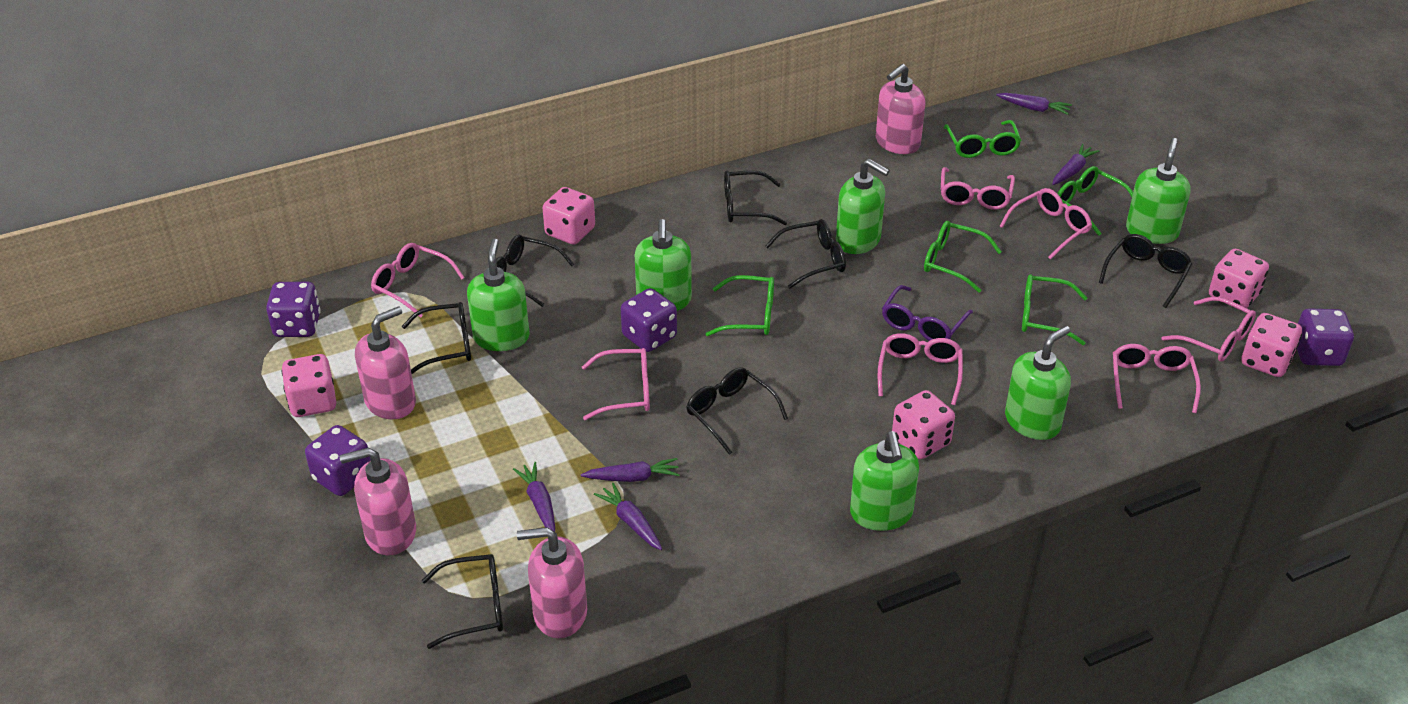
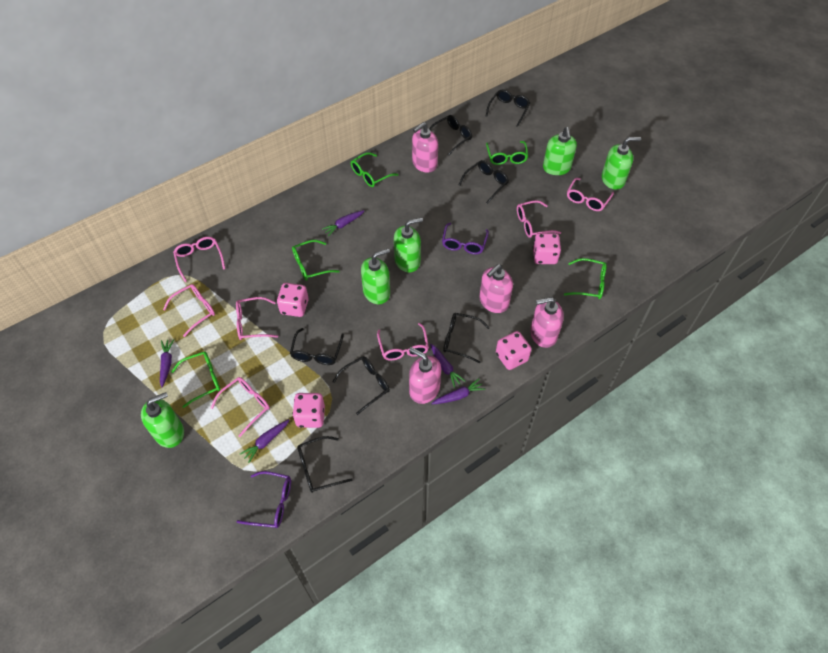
green soap dispenser: 6 -> 5
pink dice: 5 -> 4
purple dice: 4 -> 0
purple glasses: 1 -> 2

